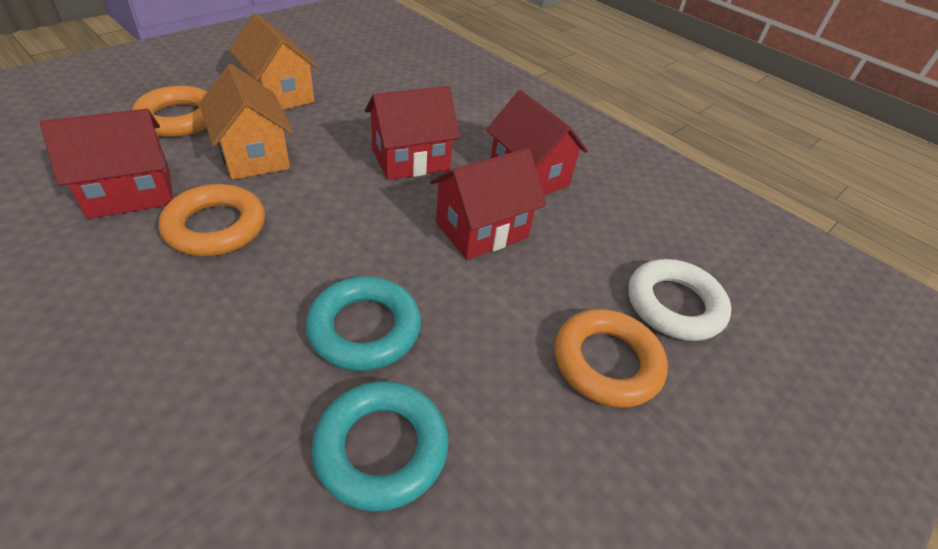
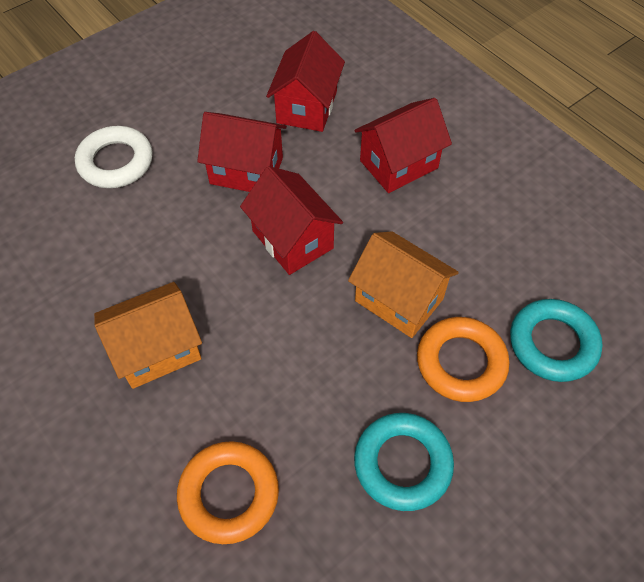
orange ring: 3 -> 2

